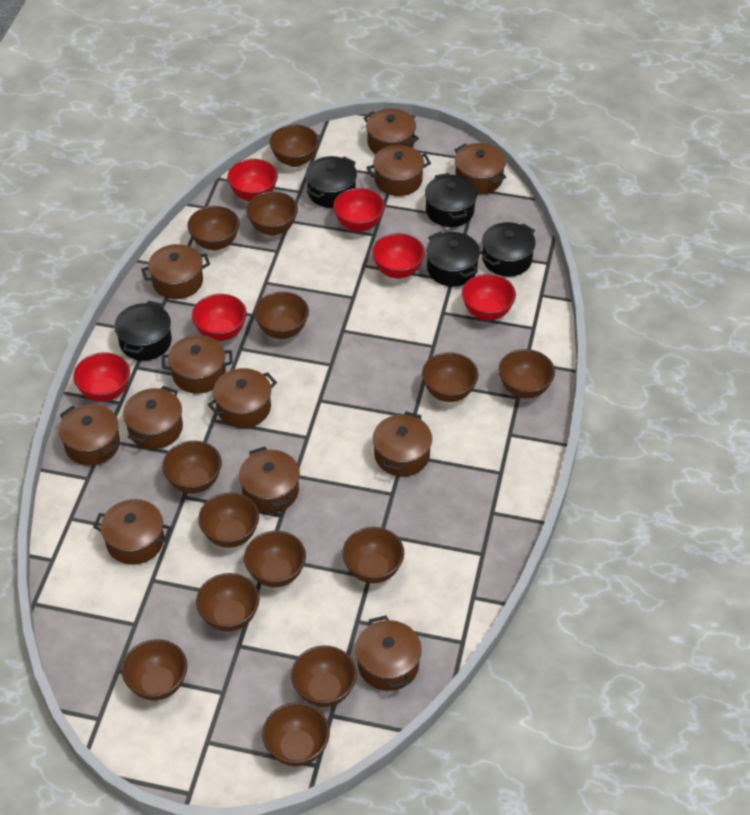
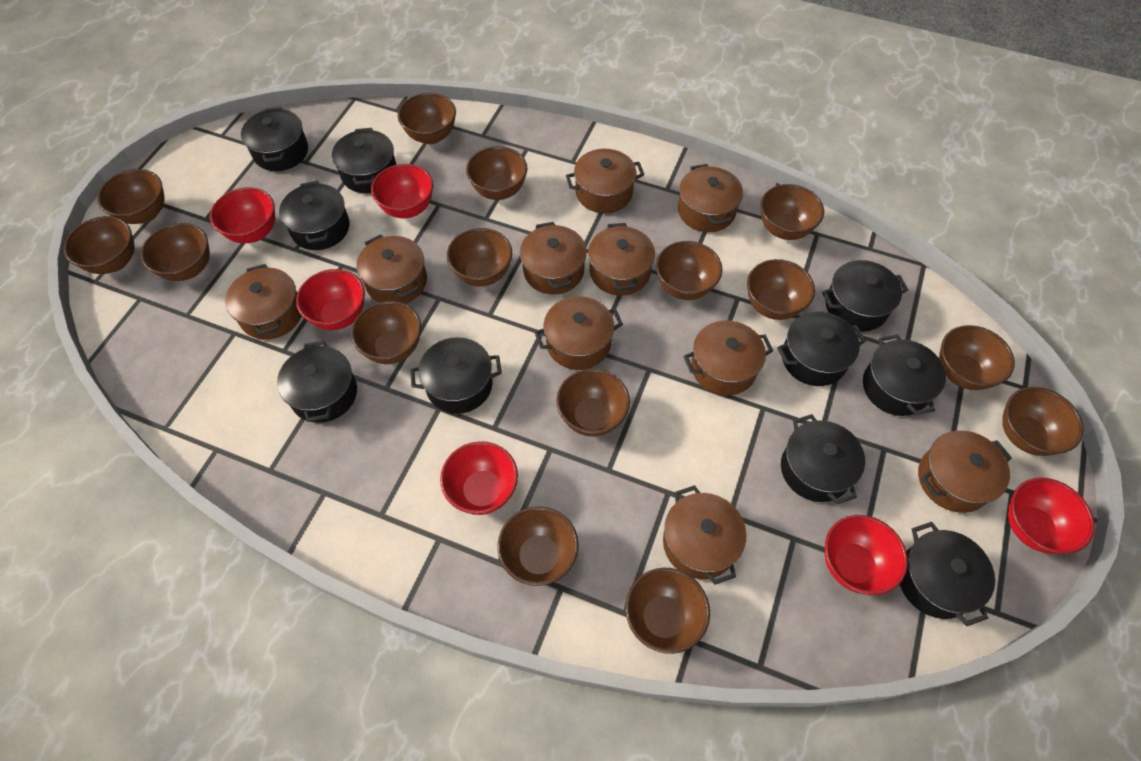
black pot: 5 -> 10
brown bowl: 14 -> 15
brown pot: 12 -> 10

